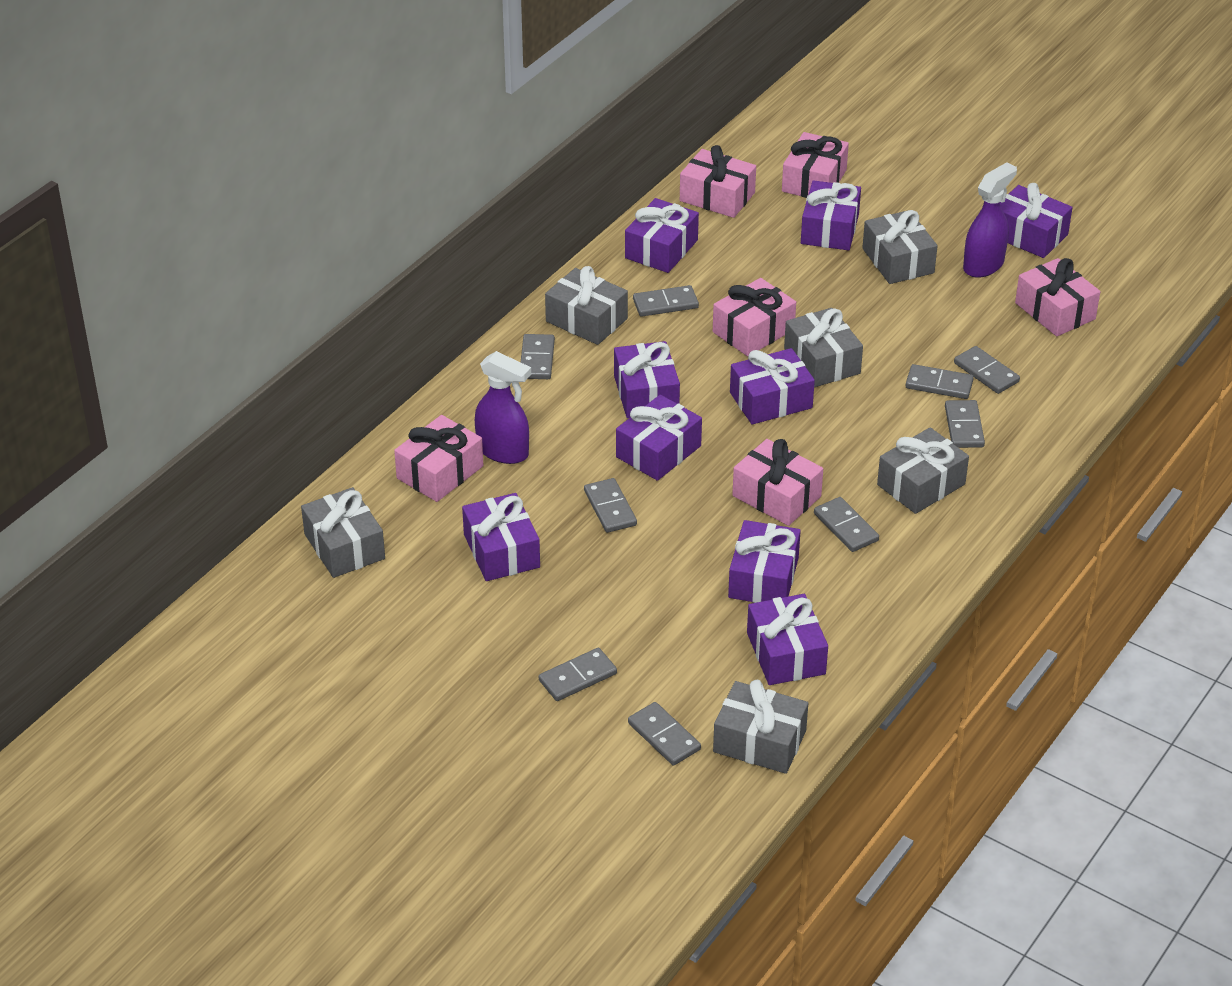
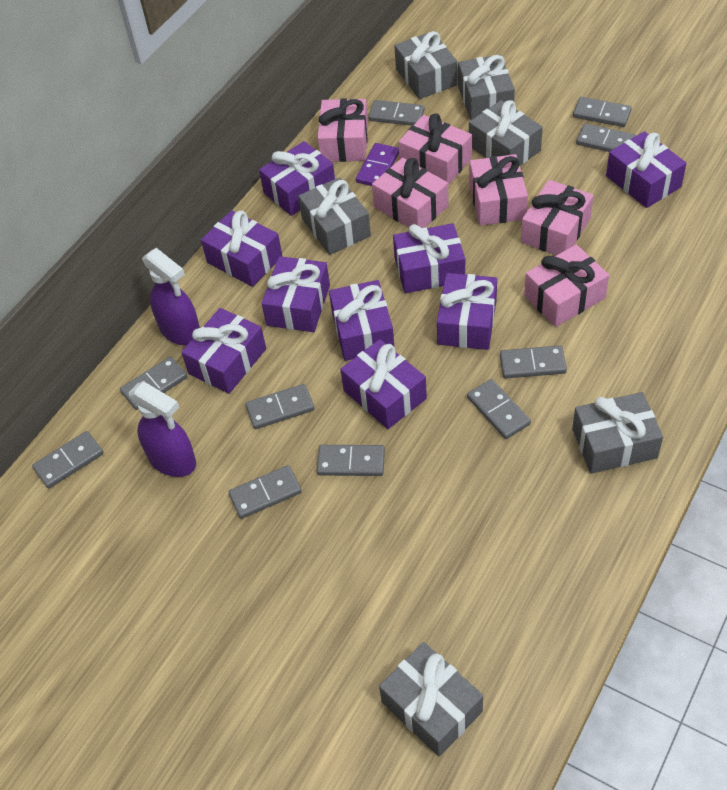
grey domino: 9 -> 10
purple domino: 0 -> 1

